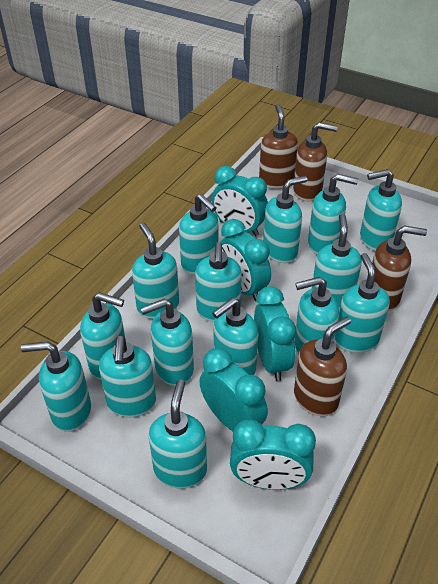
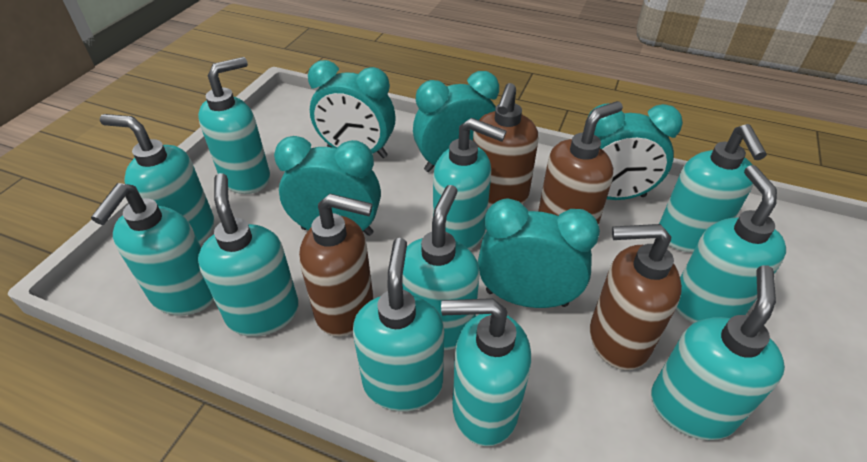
turquoise soap dispenser: 15 -> 11

